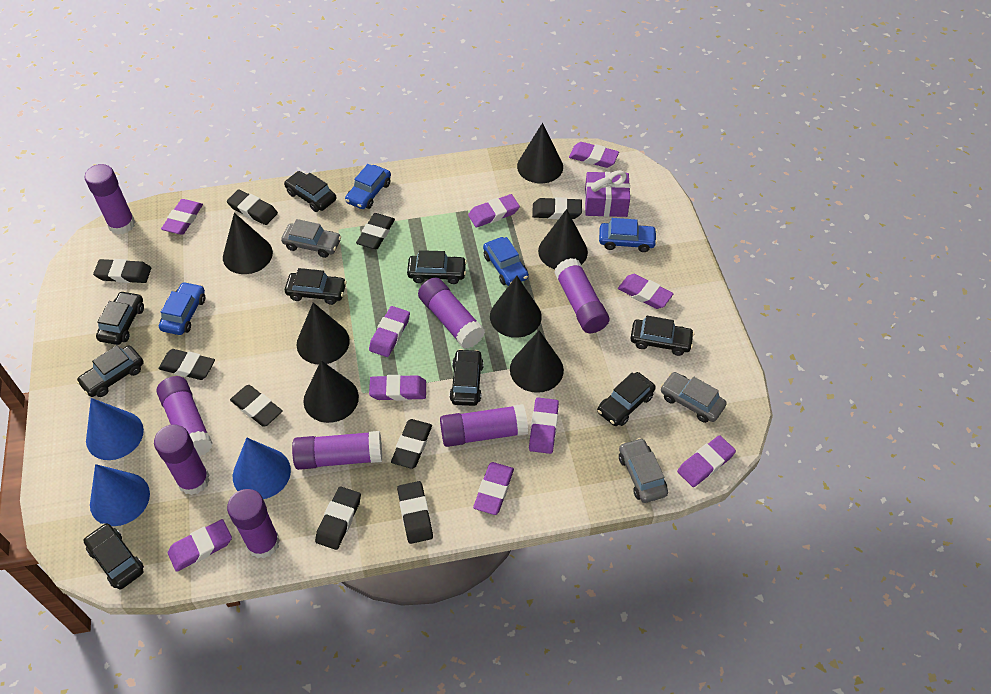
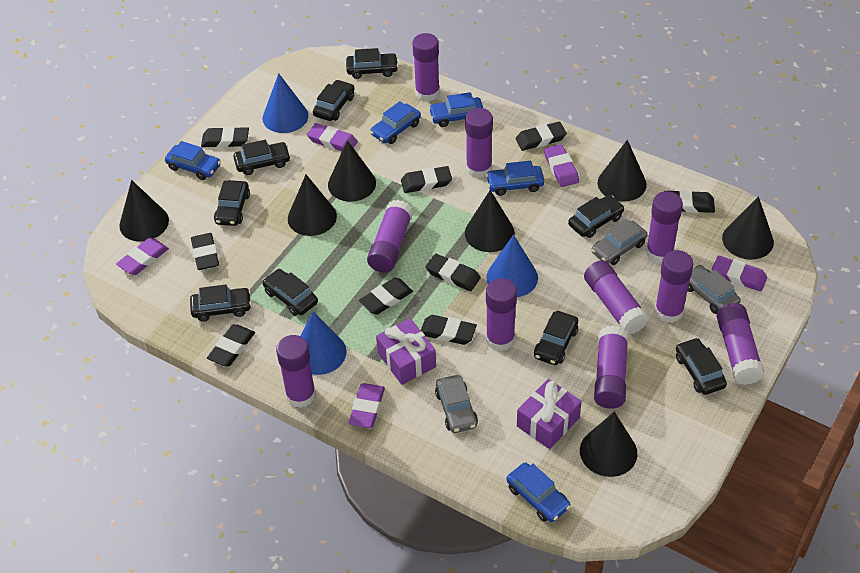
blue car: 4 -> 5
purple eraser: 10 -> 5
purple gift: 1 -> 2
purple glue stick: 8 -> 10

